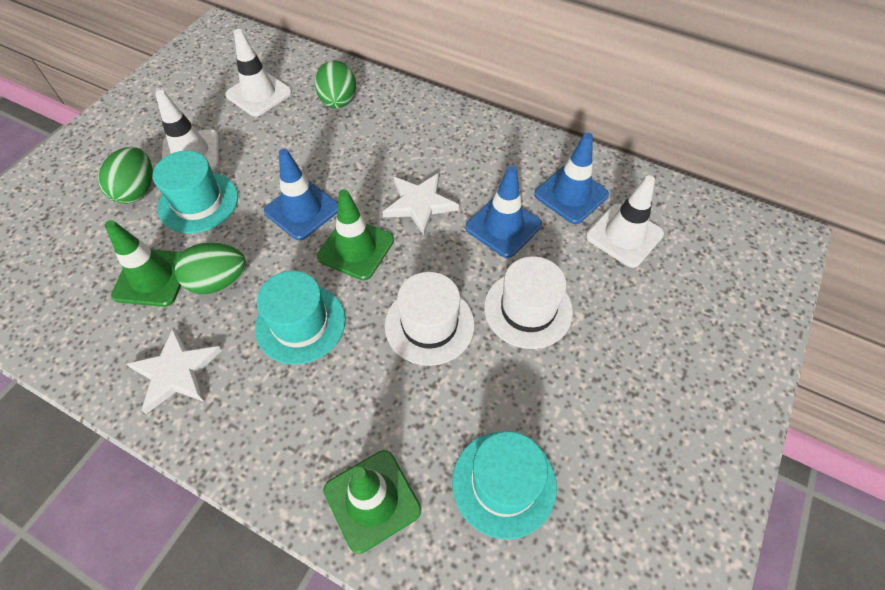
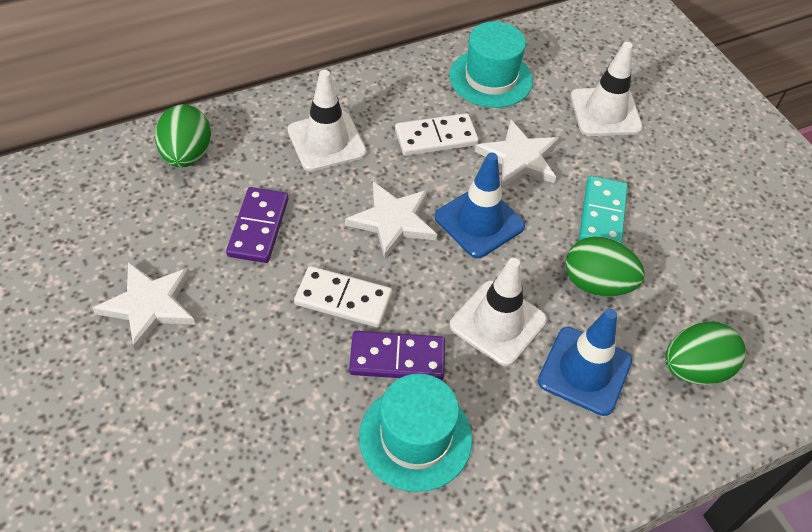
blue traffic cone: 3 -> 2
green traffic cone: 3 -> 0
purple domino: 0 -> 2
turquoise domino: 0 -> 1
turquoise hat: 3 -> 2
white domino: 0 -> 2
white hat: 2 -> 0
white star: 2 -> 3

